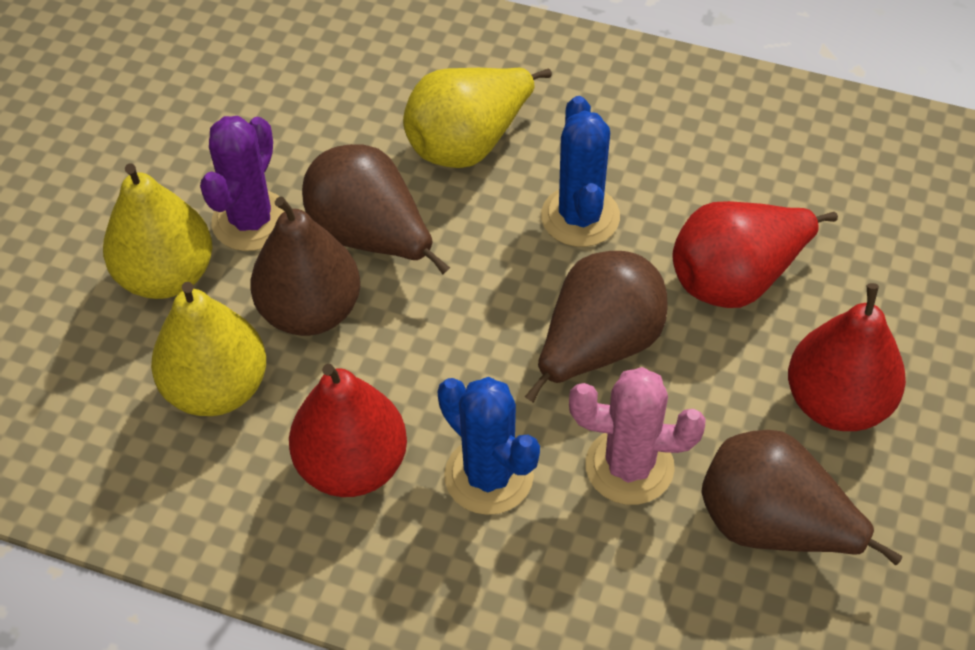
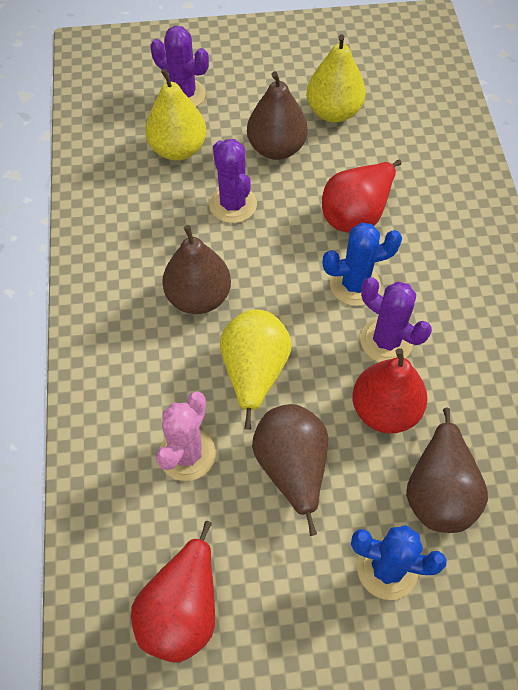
purple cactus: 1 -> 3

